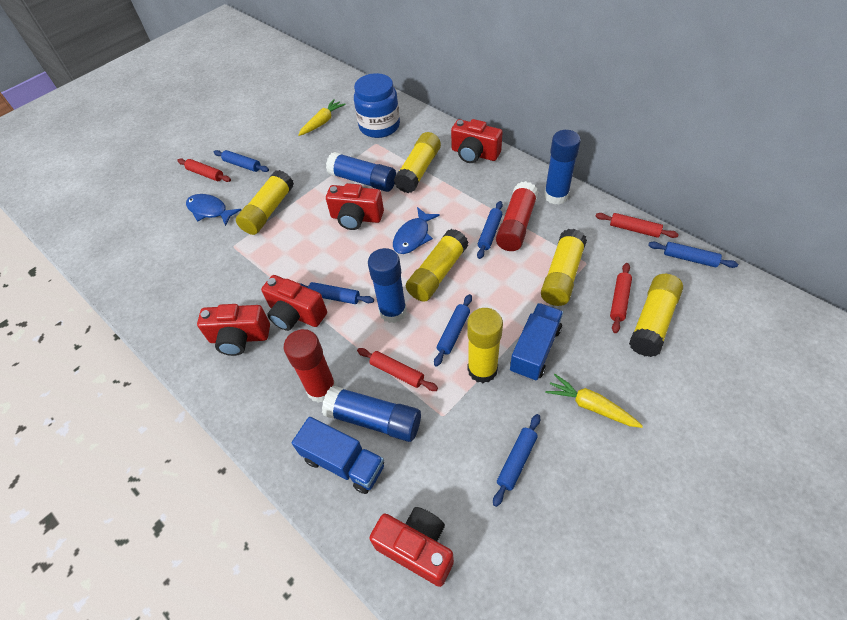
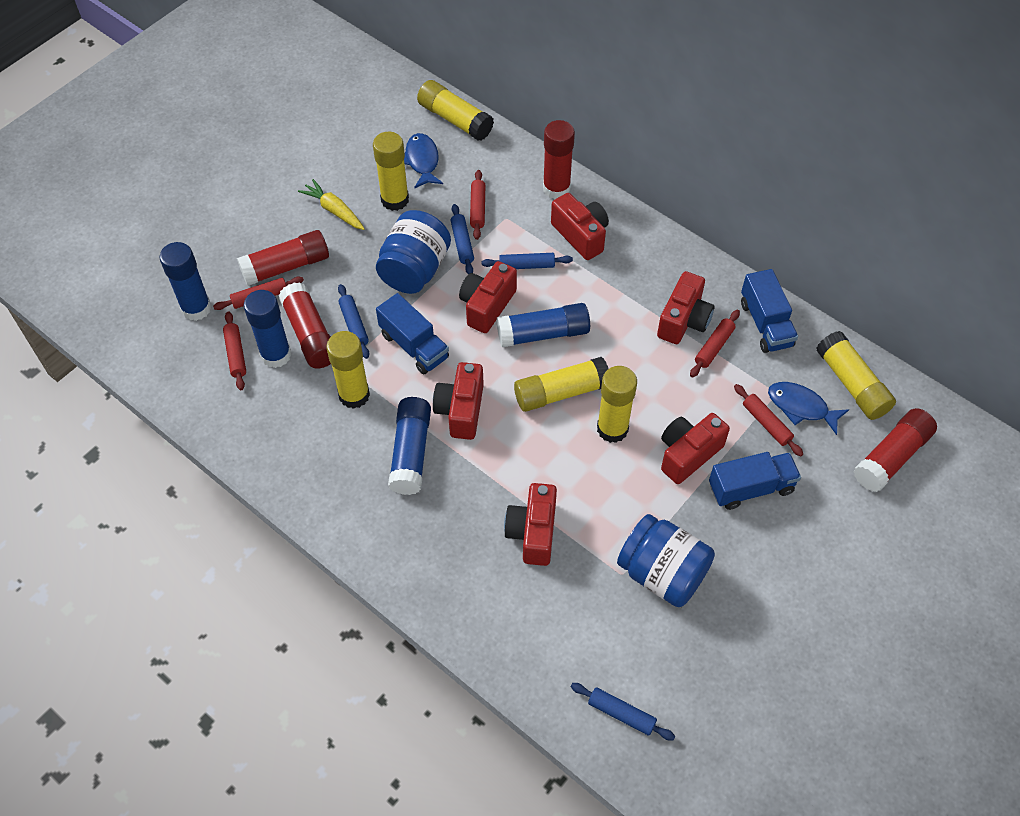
blue jar: 1 -> 2
blue rolling pin: 6 -> 4
blue truck: 2 -> 3
red camera: 5 -> 6
red glue stick: 2 -> 4
red rolling pin: 4 -> 5
yellow carrot: 2 -> 1

